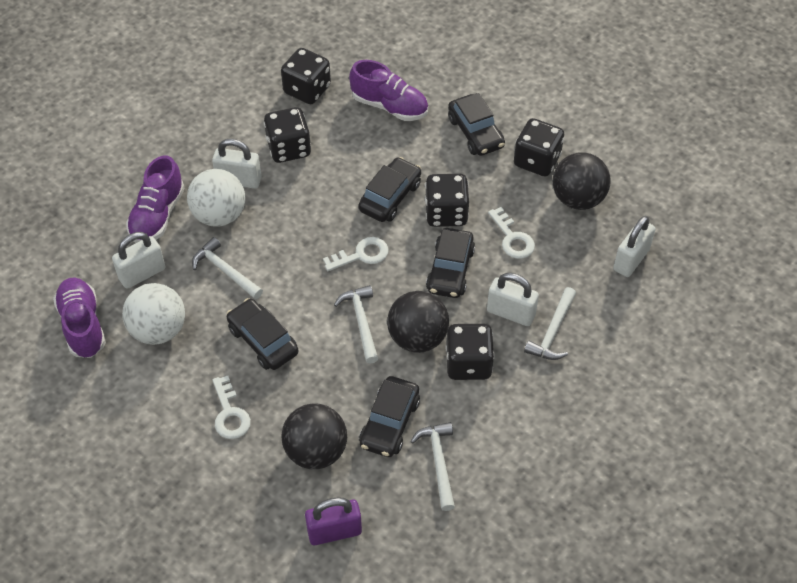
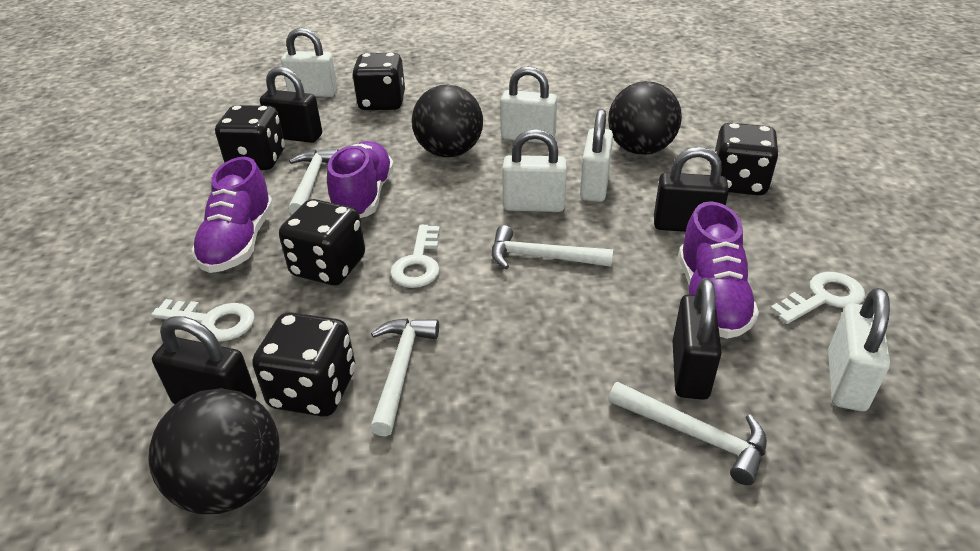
black car: 5 -> 0
black padlock: 0 -> 4
purple padlock: 1 -> 0
white ball: 2 -> 0
white padlock: 4 -> 5

